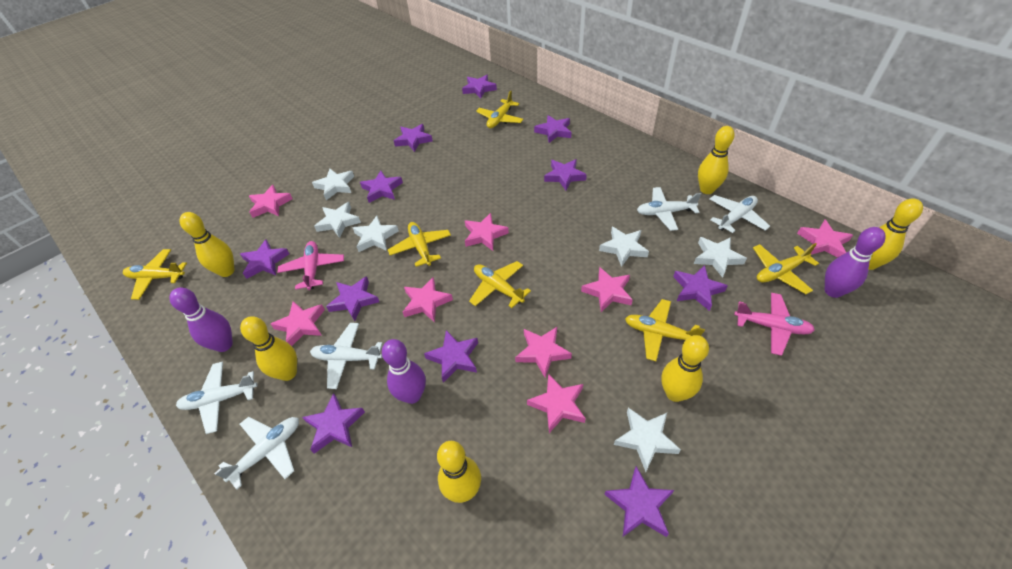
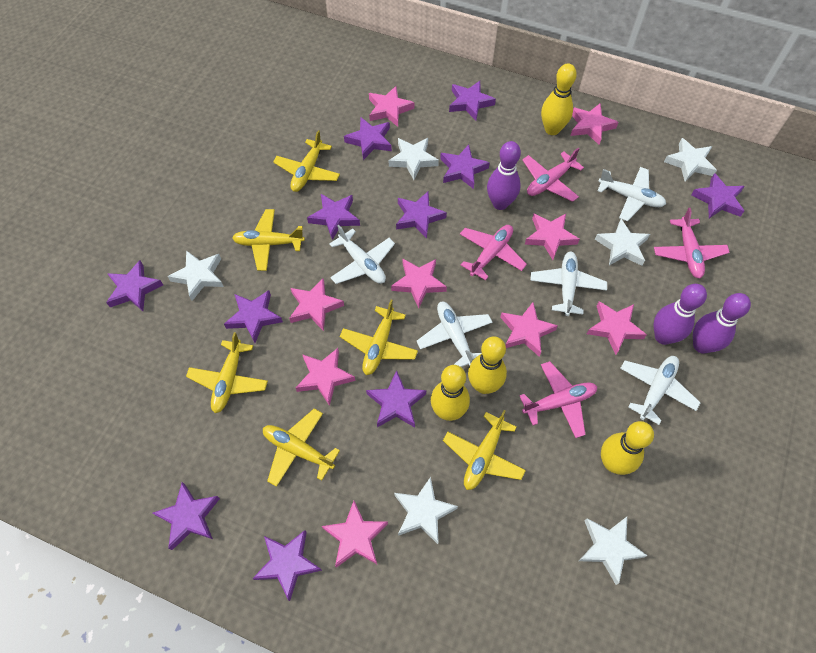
pink plane: 2 -> 4
pink star: 8 -> 9
yellow bowling pin: 6 -> 4

